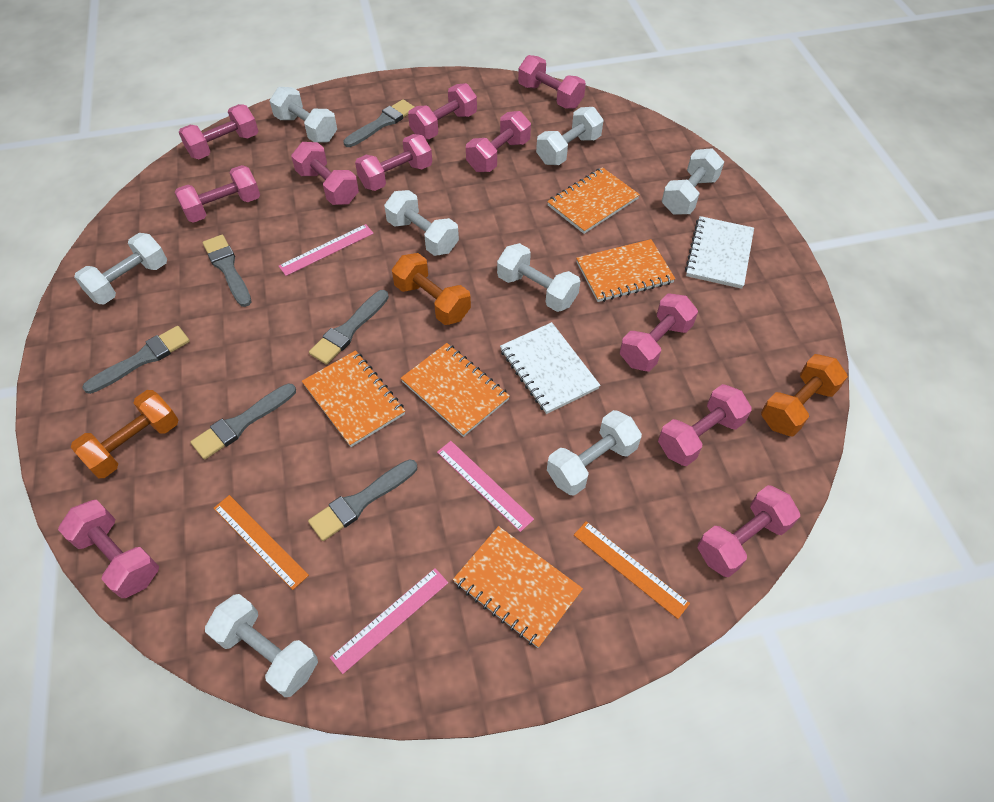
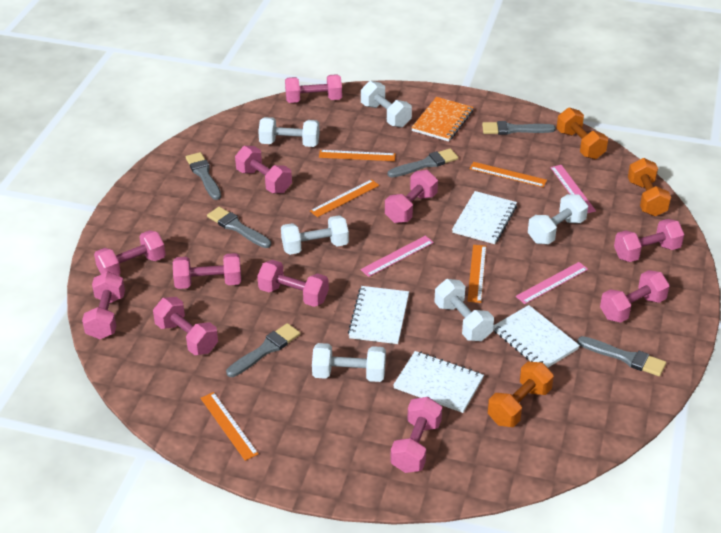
orange notebook: 5 -> 1
orange ruler: 2 -> 5
white dumbbell: 8 -> 6
white notebook: 2 -> 4

